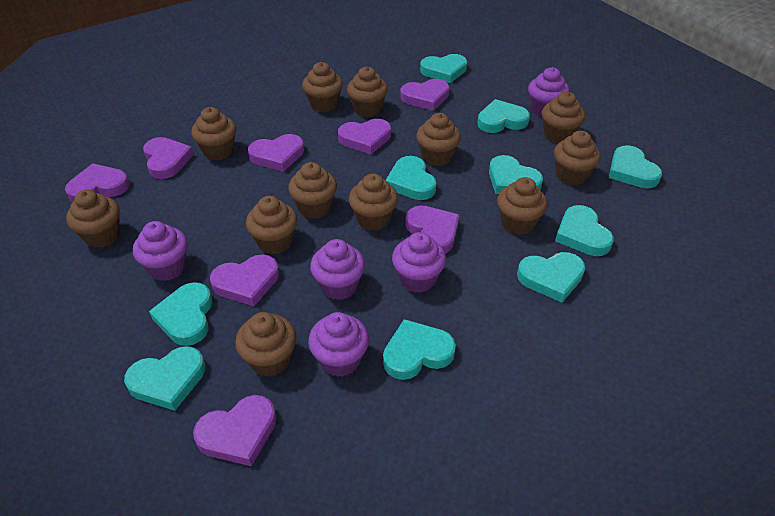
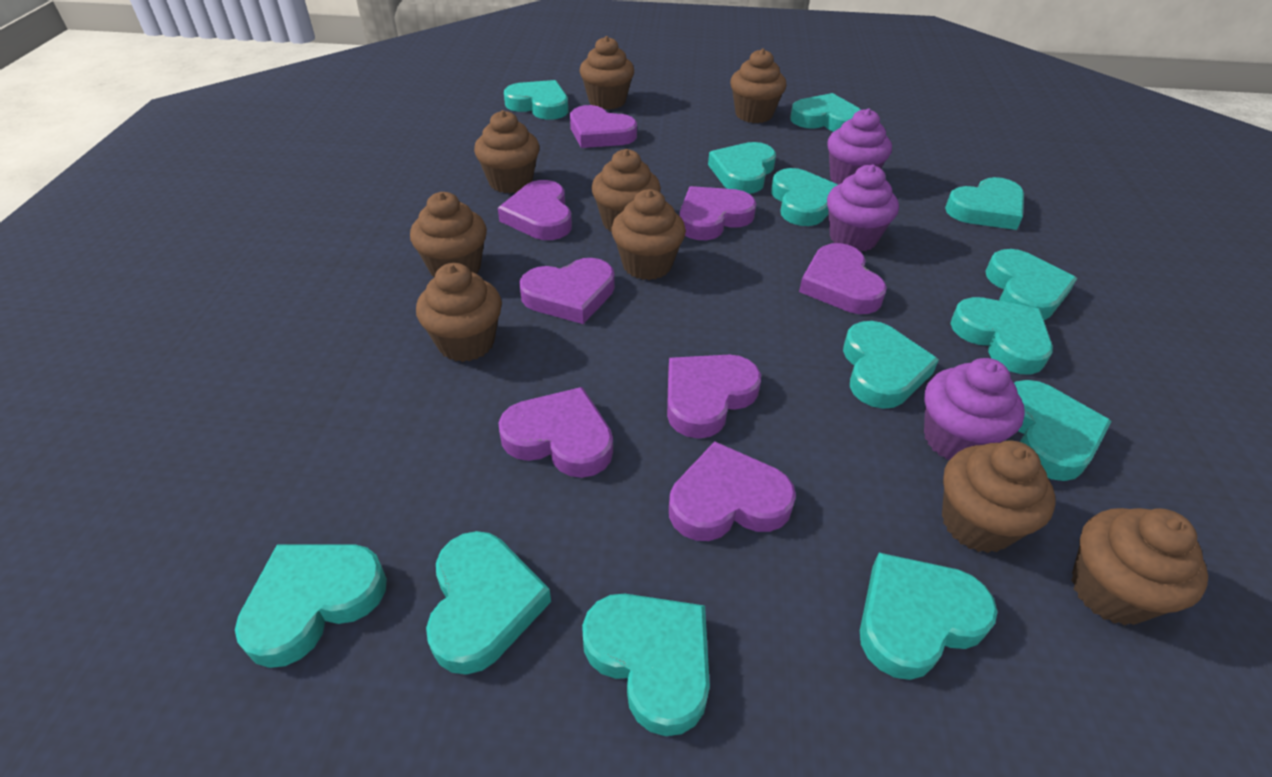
brown cupcake: 12 -> 9
purple cupcake: 5 -> 3
turquoise heart: 10 -> 13

